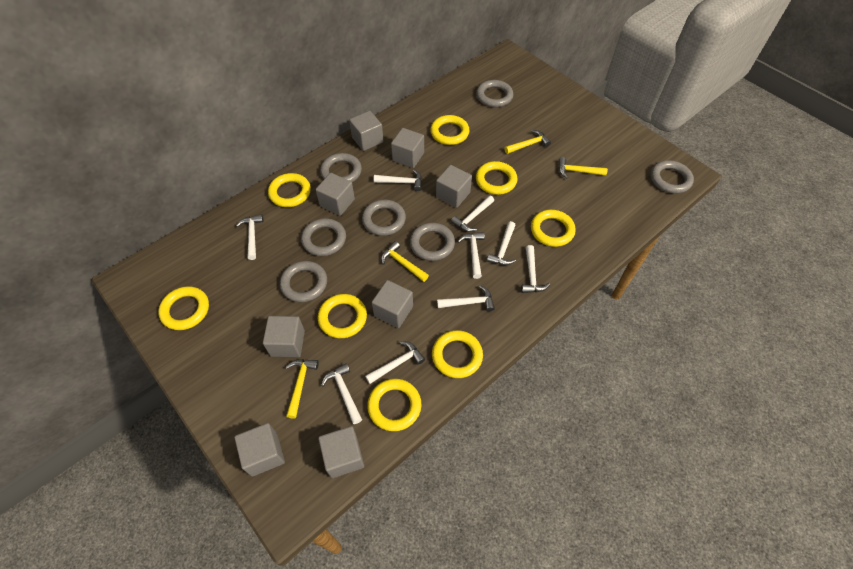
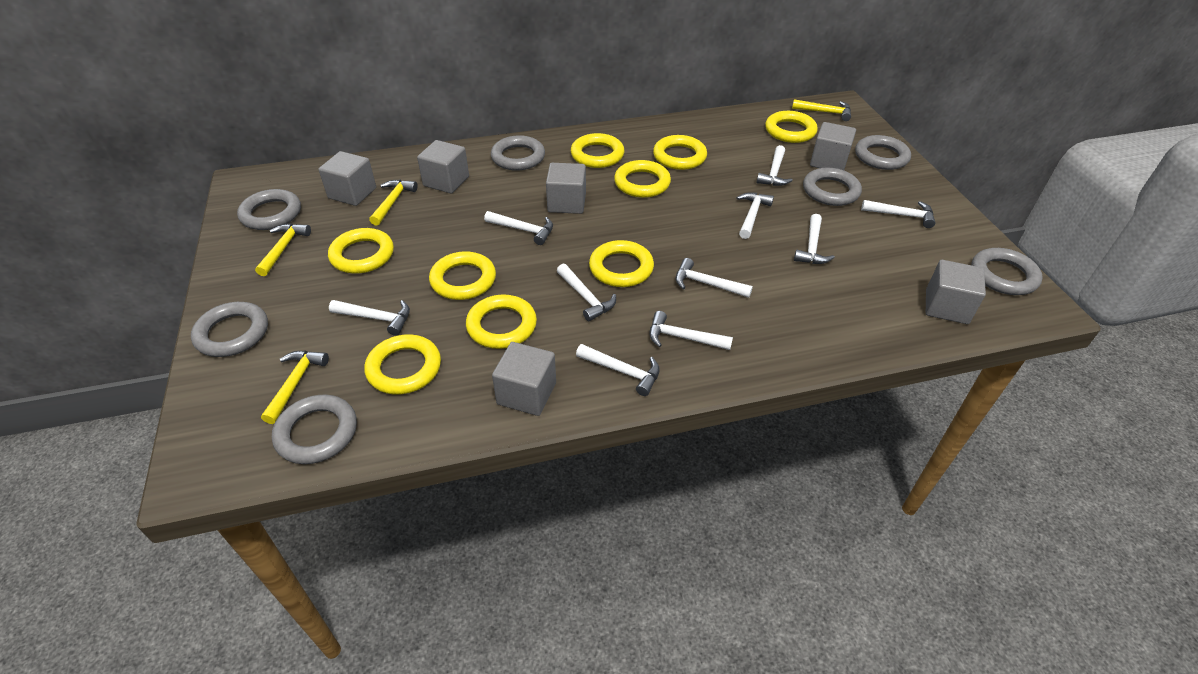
grey cube: 8 -> 6
white hammer: 9 -> 10
yellow ring: 8 -> 9

